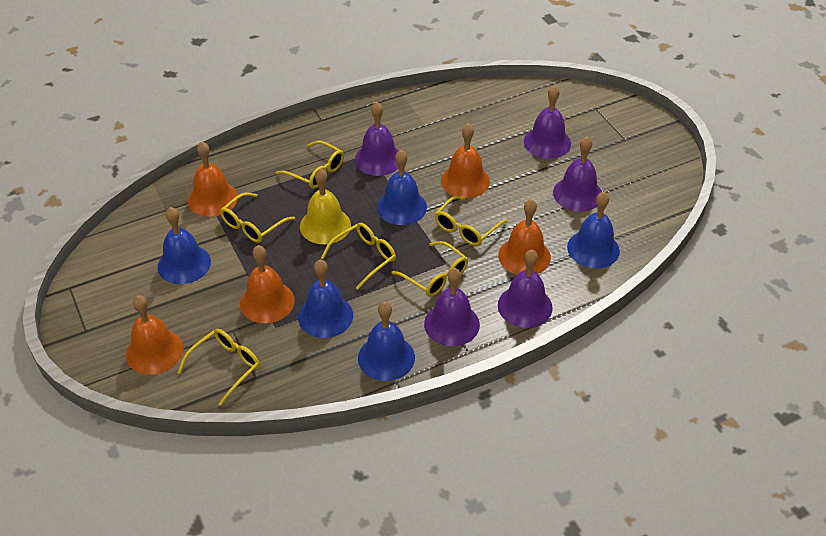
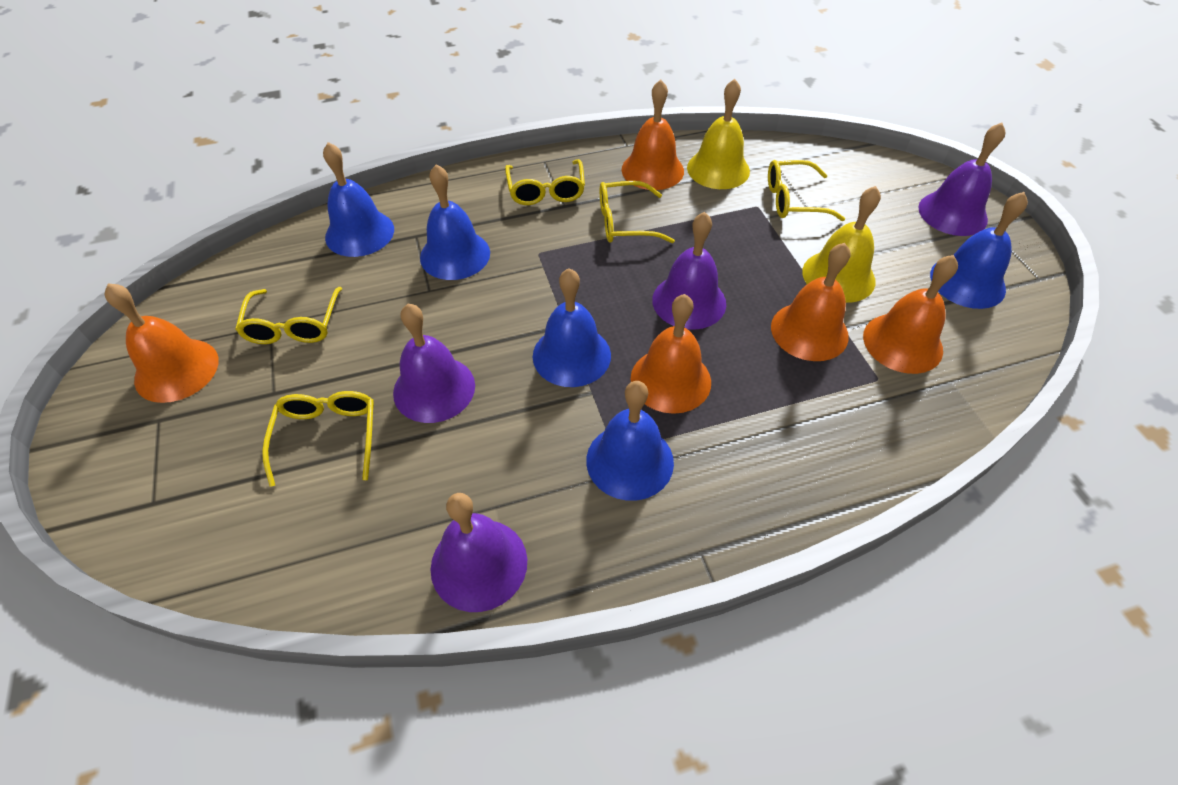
purple bell: 5 -> 4
yellow bell: 1 -> 2
yellow glasses: 6 -> 5

